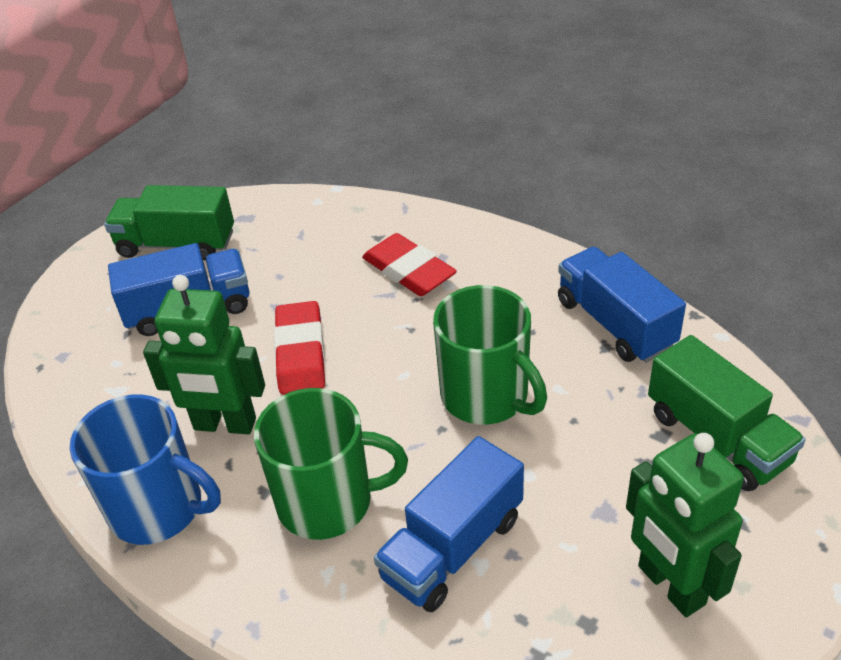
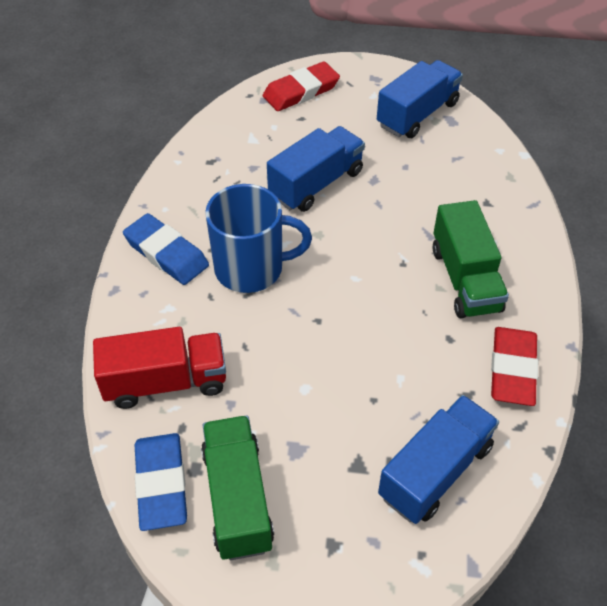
blue eraser: 0 -> 2
green mug: 2 -> 0
green robot: 2 -> 0
red truck: 0 -> 1

